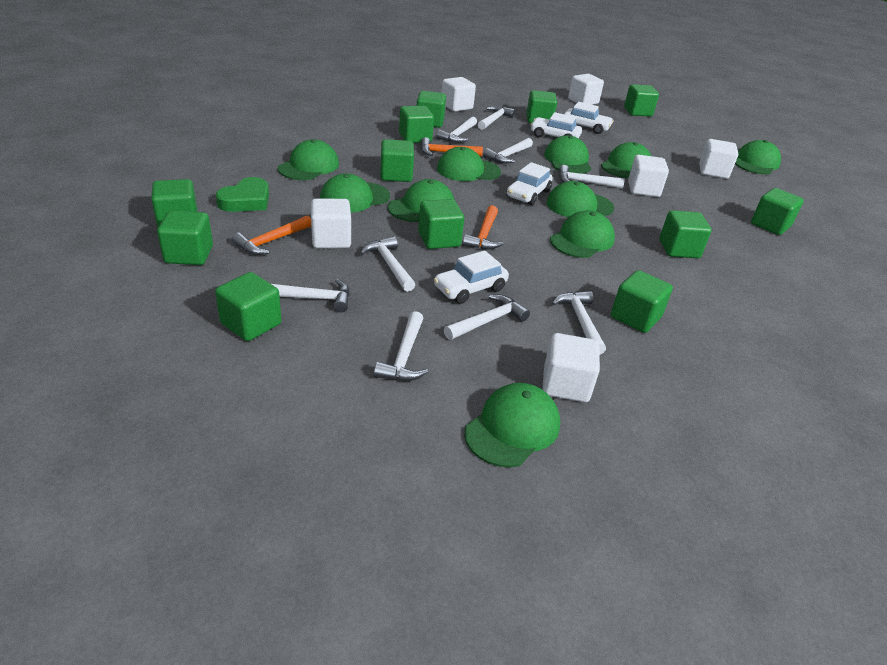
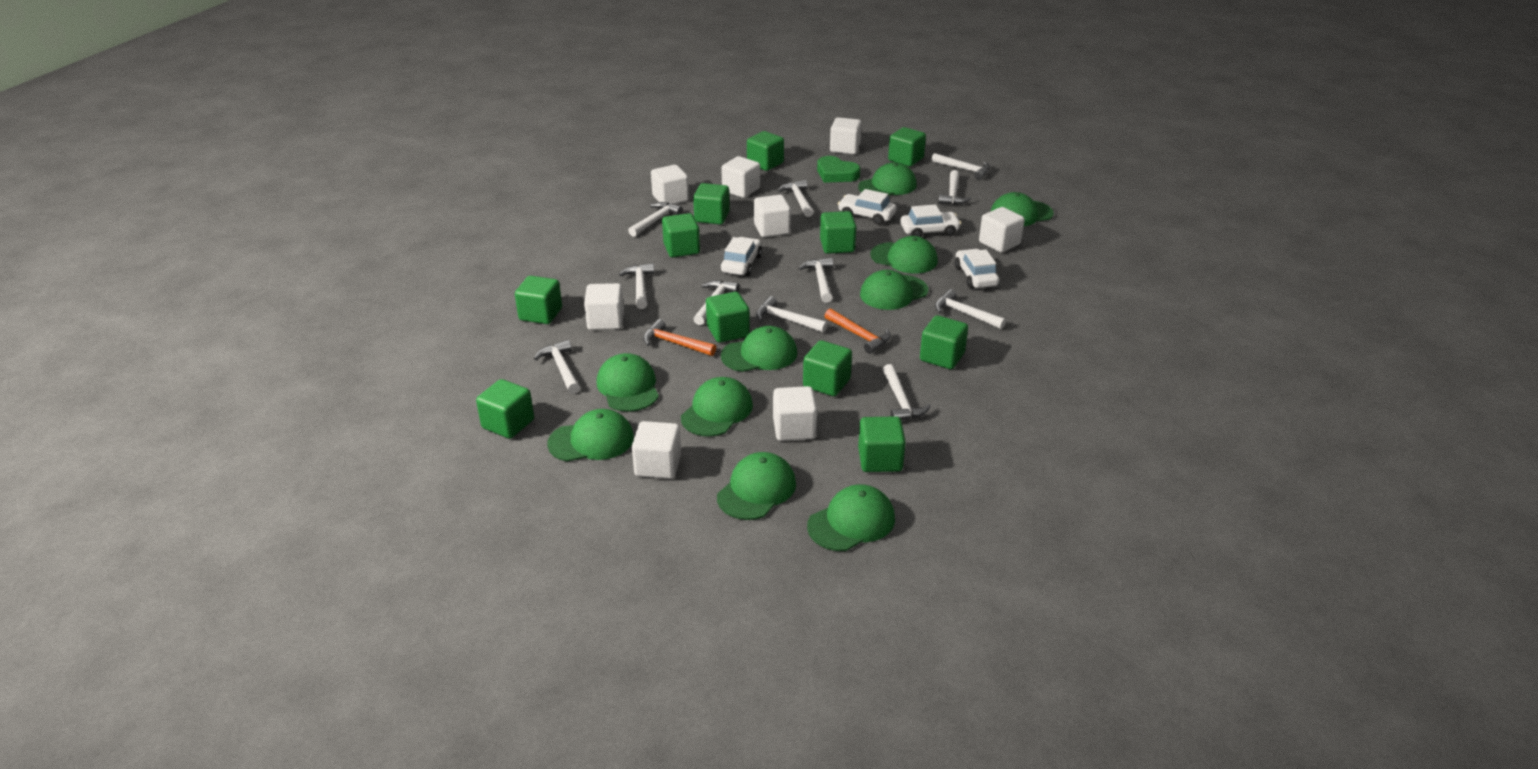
green cube: 12 -> 11
orange hammer: 3 -> 2
white cube: 6 -> 8
white hammer: 9 -> 11

